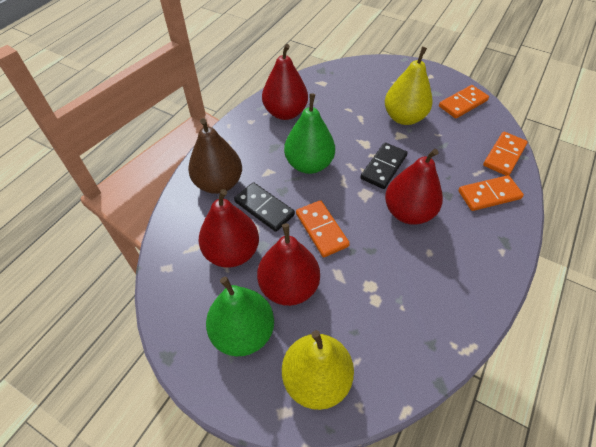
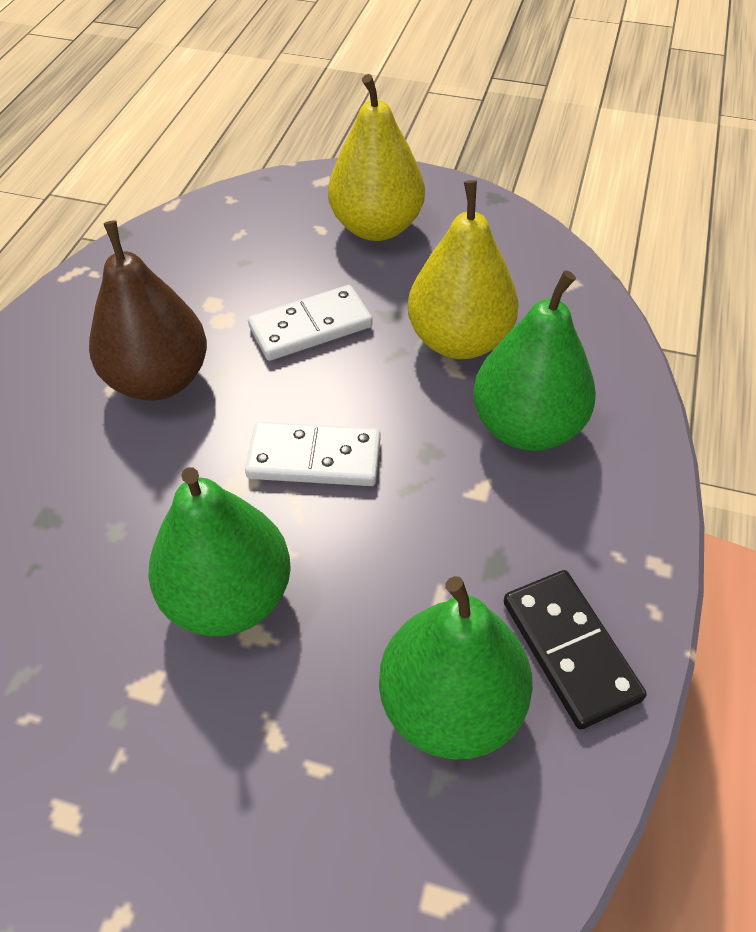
black domino: 2 -> 1
green pear: 2 -> 3
orange domino: 4 -> 0
red pear: 4 -> 0
white domino: 0 -> 2

